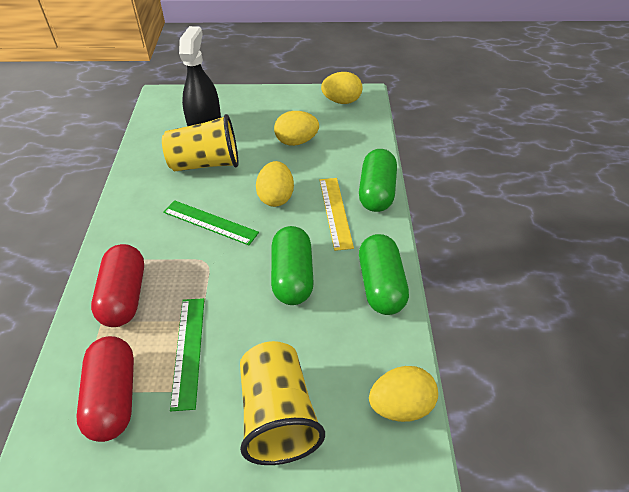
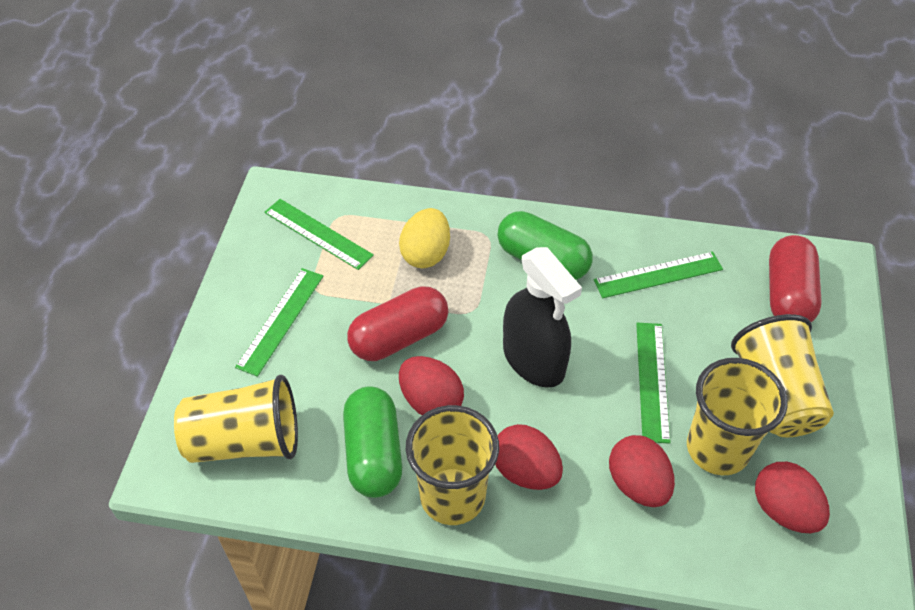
green capsule: 3 -> 2
green ruler: 2 -> 4
red egg: 0 -> 4
yellow cup: 2 -> 4
yellow egg: 4 -> 1
yellow ruler: 1 -> 0

